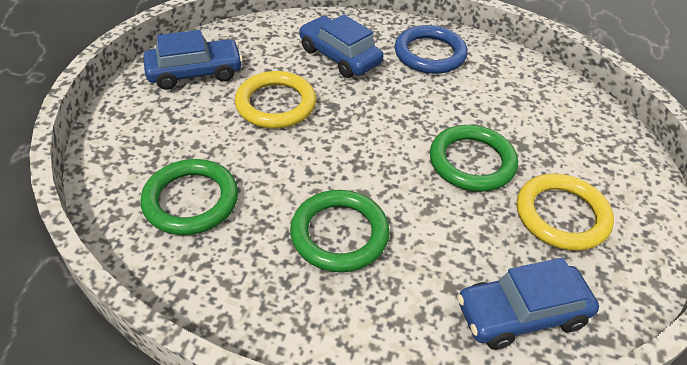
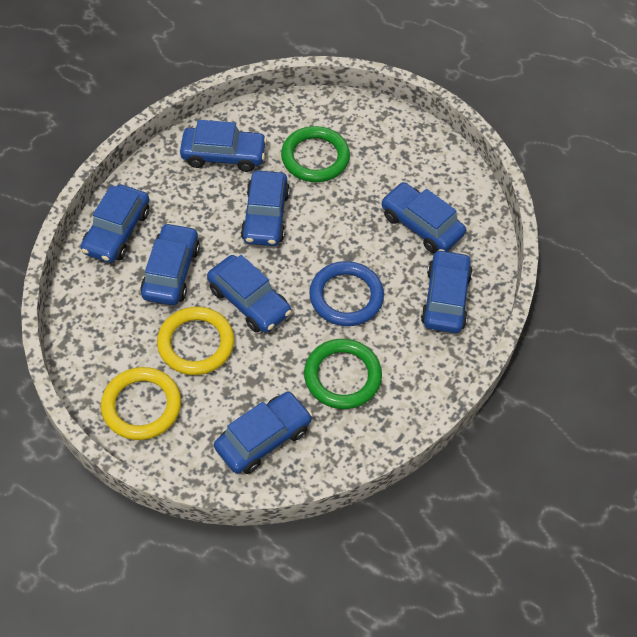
blue car: 3 -> 8
green ring: 3 -> 2

